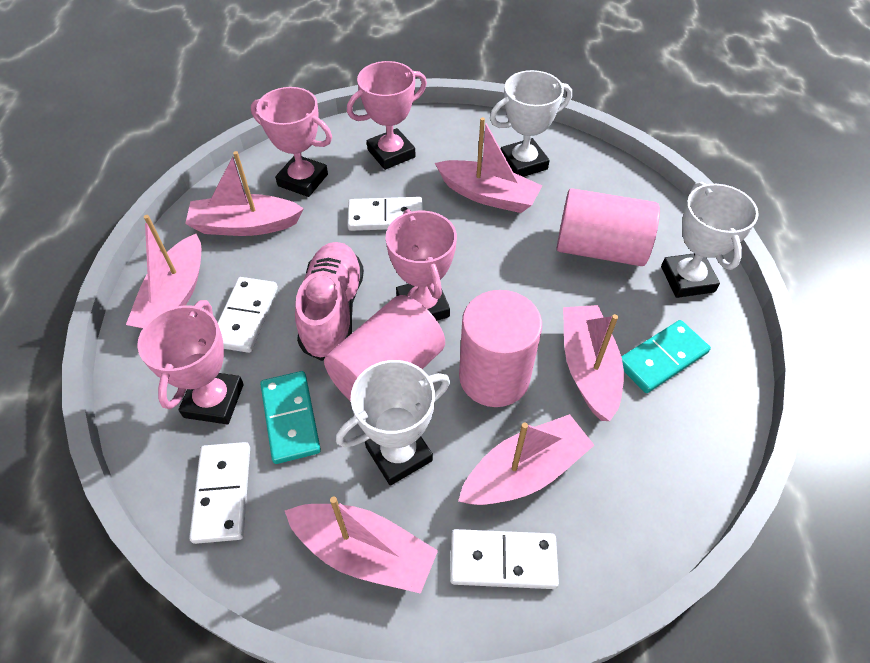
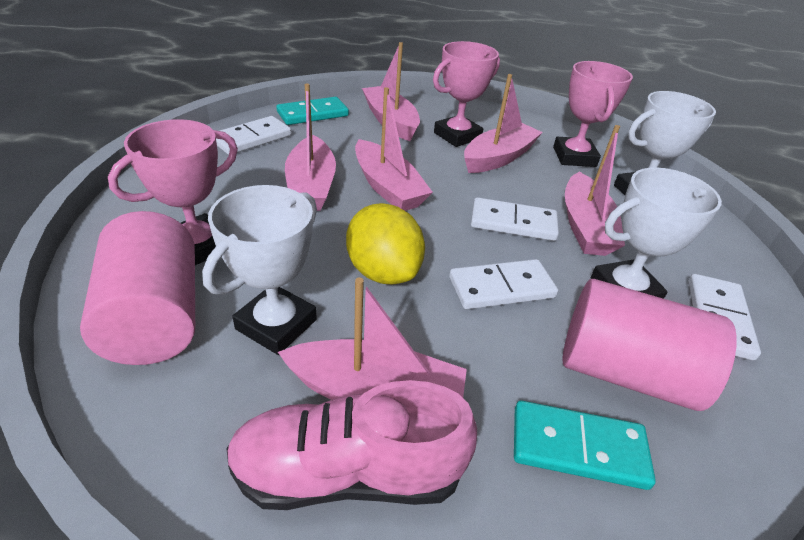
pink cylinder: 3 -> 2
pink trophy: 4 -> 3
yellow lemon: 0 -> 1

